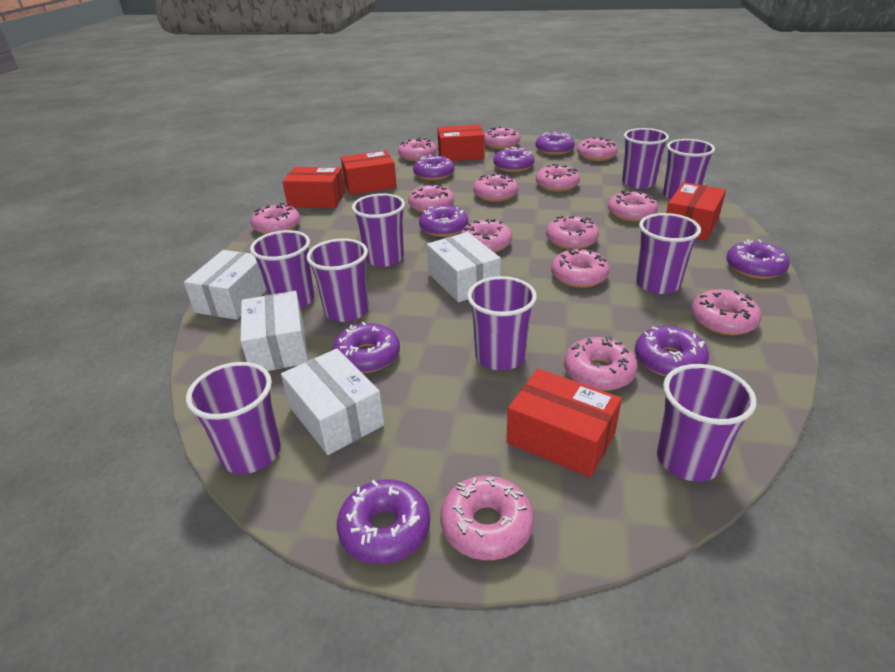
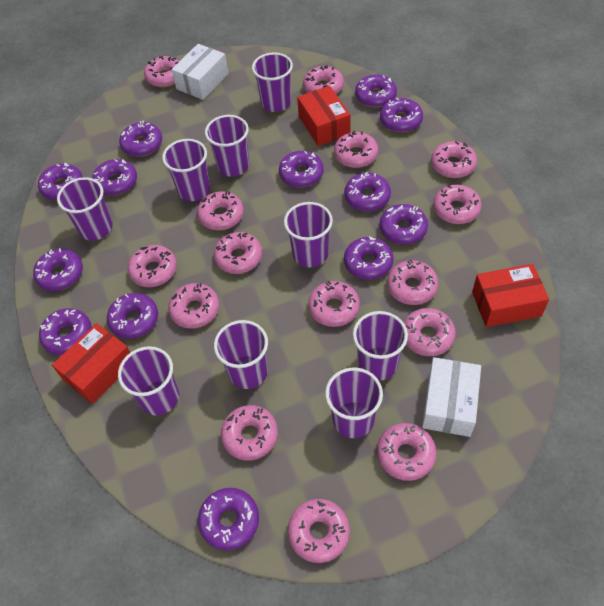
pink donut: 14 -> 15
purple donut: 8 -> 13
red box: 5 -> 3
white box: 4 -> 2

